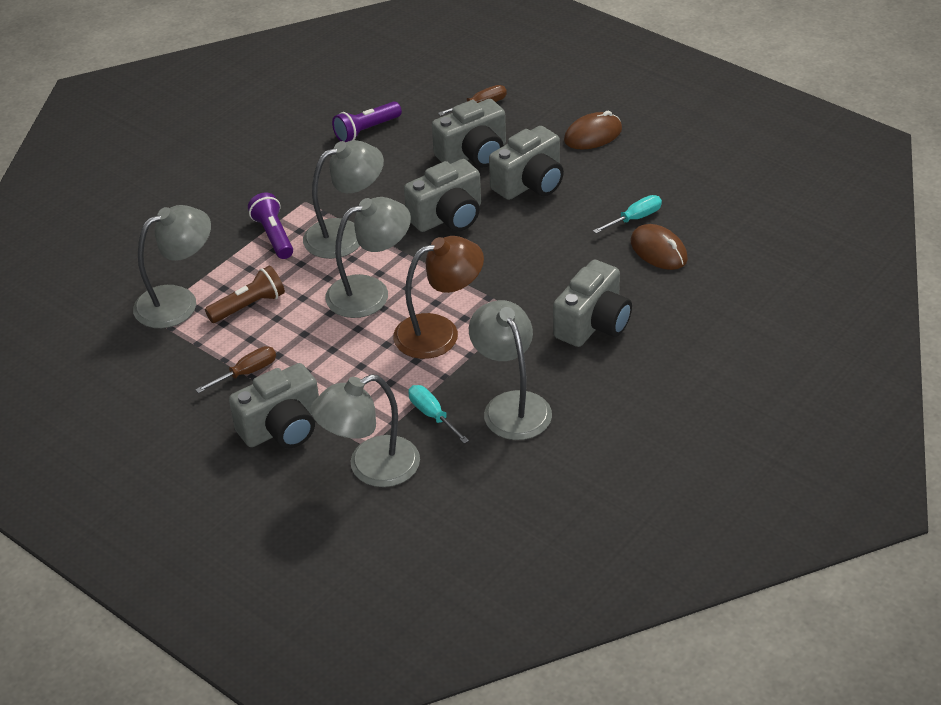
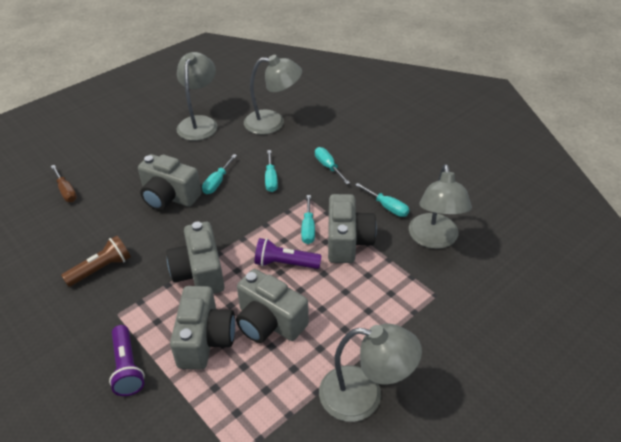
brown lamp: 1 -> 0
brown mouse: 2 -> 0
brown screwdriver: 2 -> 1
grey lamp: 5 -> 4
turquoise screwdriver: 2 -> 5

